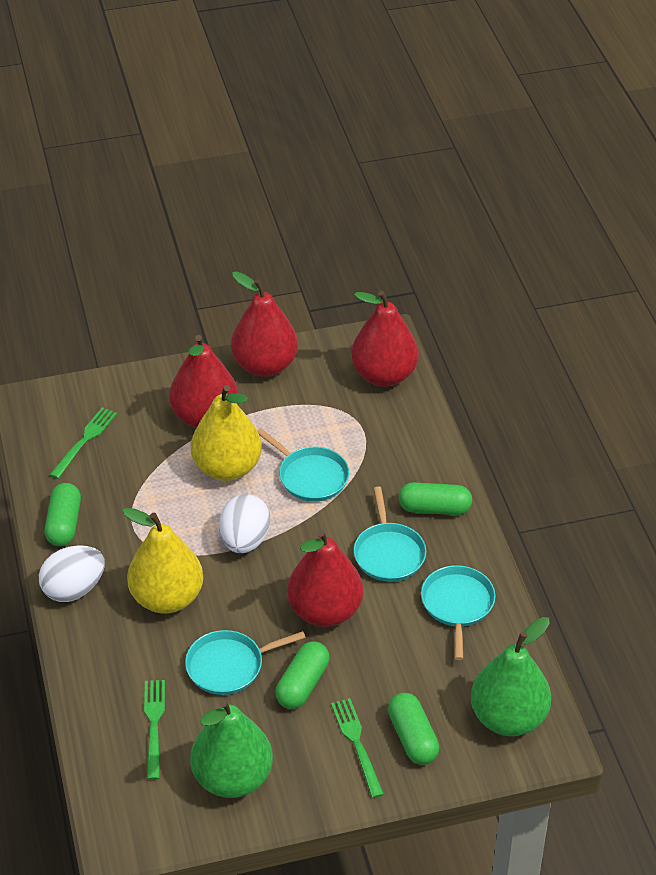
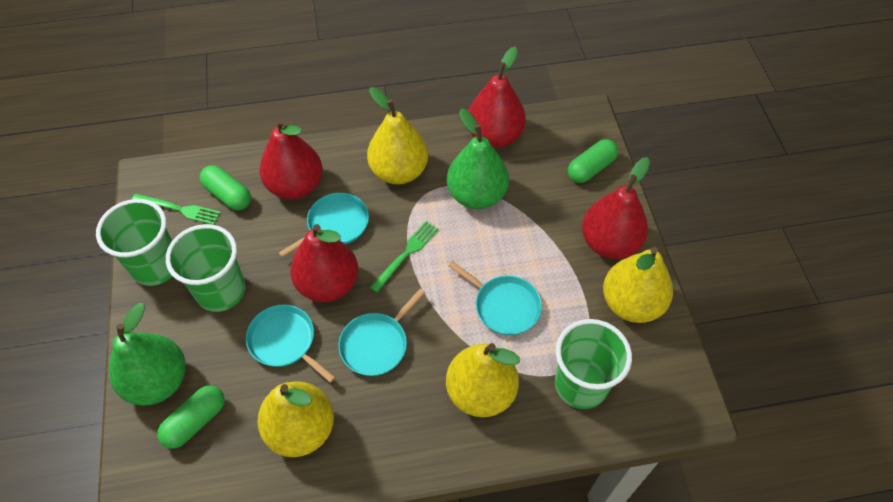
green capsule: 4 -> 3
green cup: 0 -> 3
green fork: 3 -> 2
white egg: 2 -> 0
yellow pear: 2 -> 4

